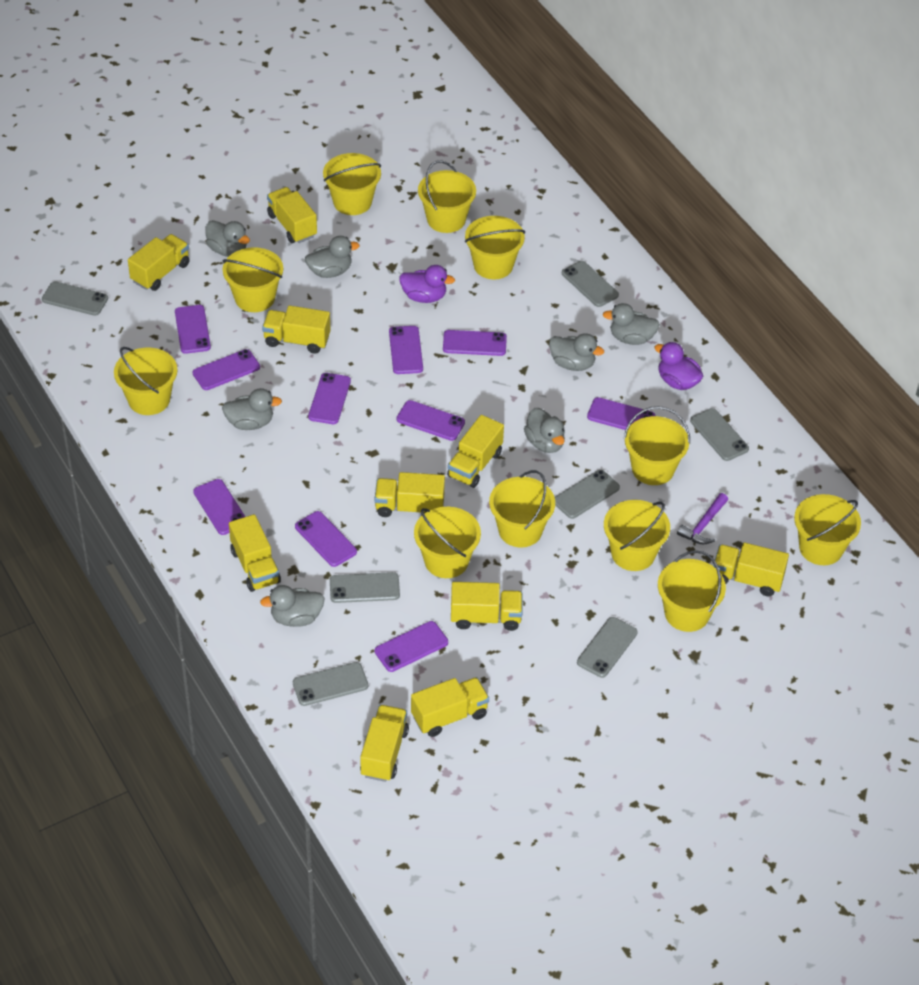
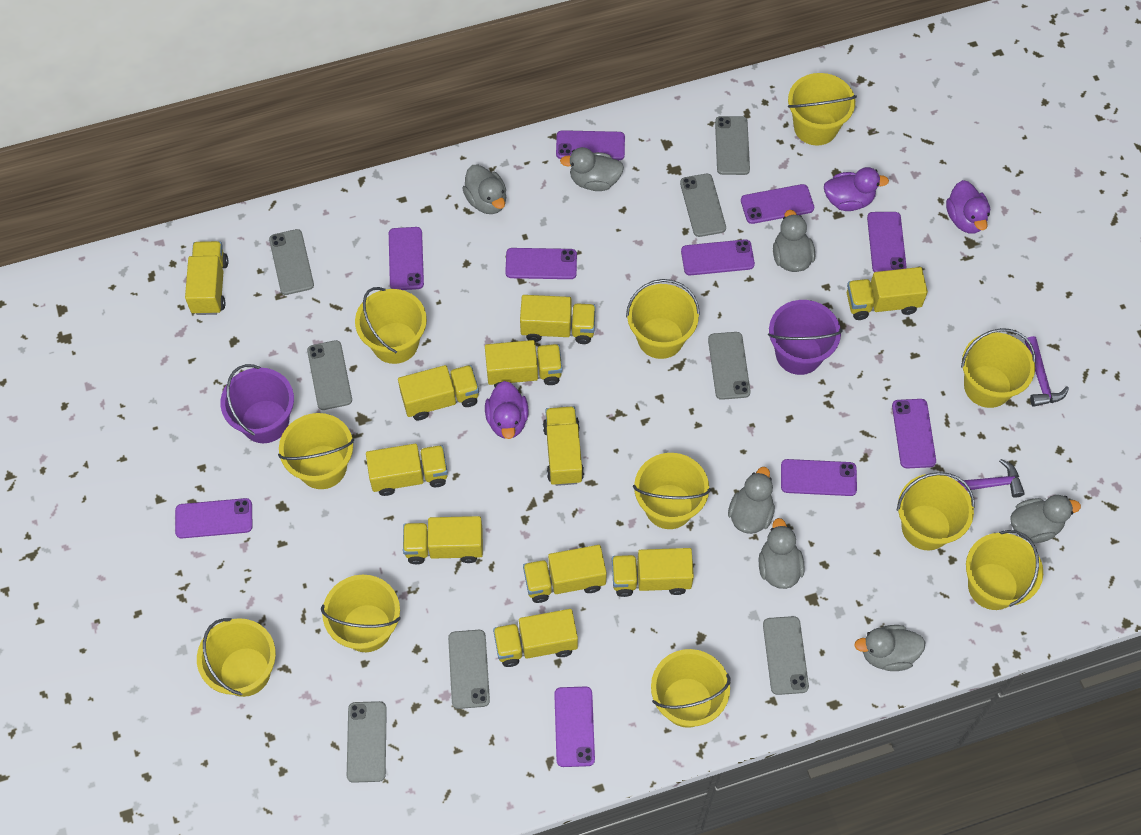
grey phone: 7 -> 8
purple bucket: 0 -> 2
purple duck: 2 -> 3
purple hammer: 1 -> 2
yellow truck: 10 -> 11

